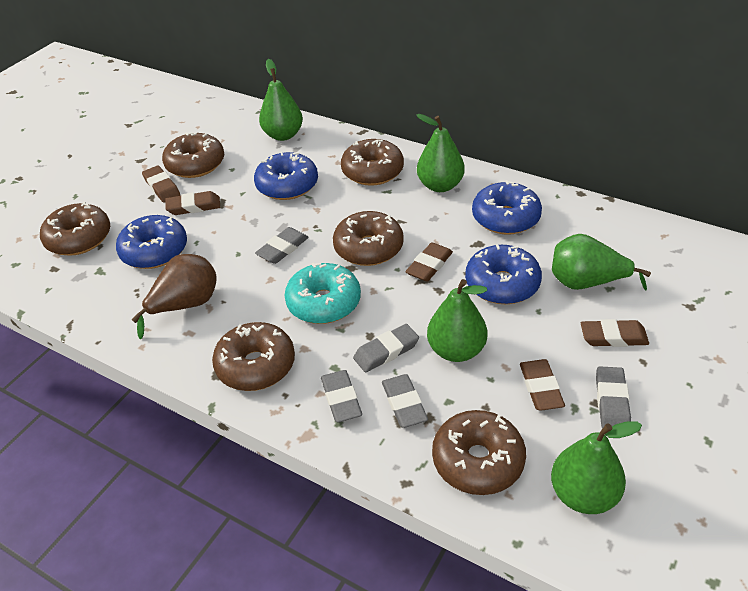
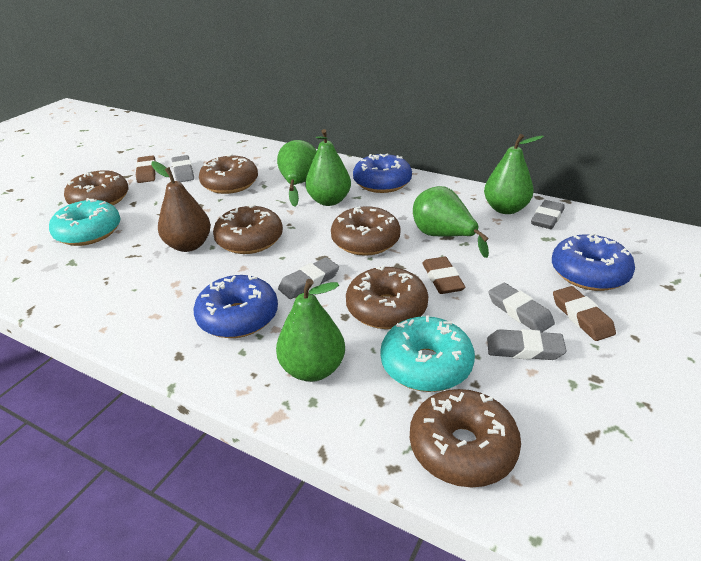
blue donut: 4 -> 3
brown eraser: 5 -> 3
turquoise donut: 1 -> 2

